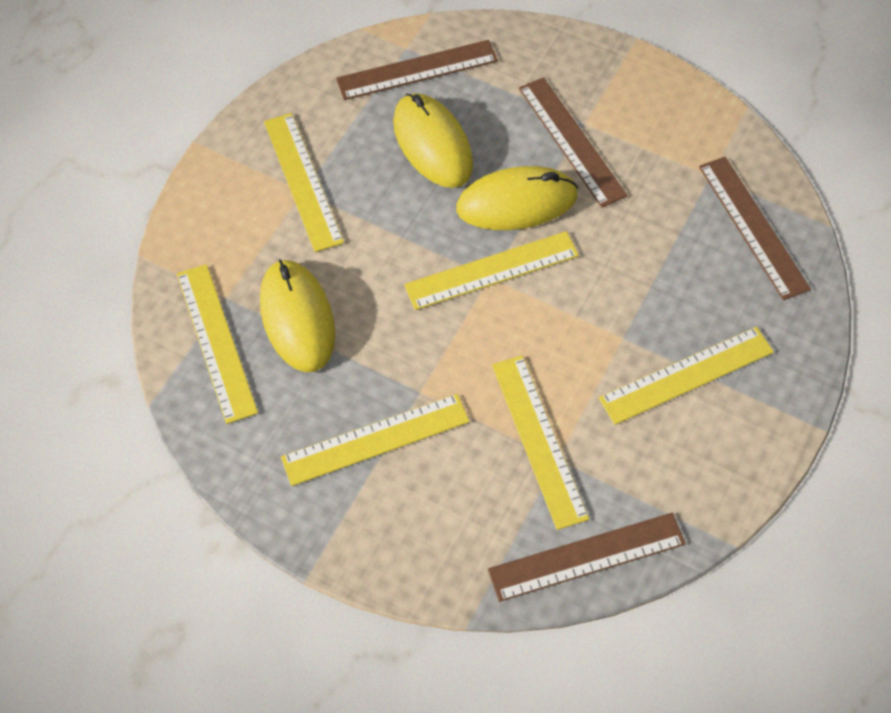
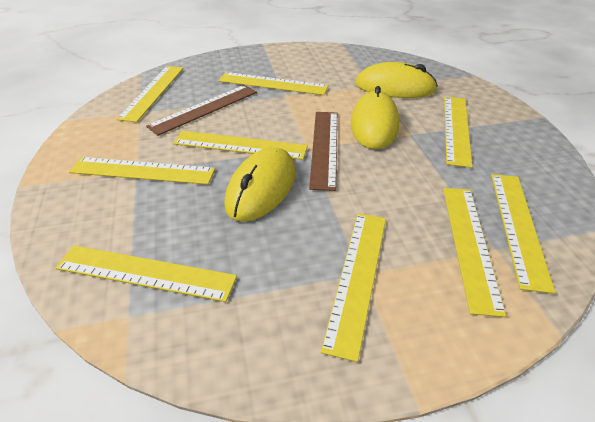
brown ruler: 4 -> 2
yellow ruler: 6 -> 9

